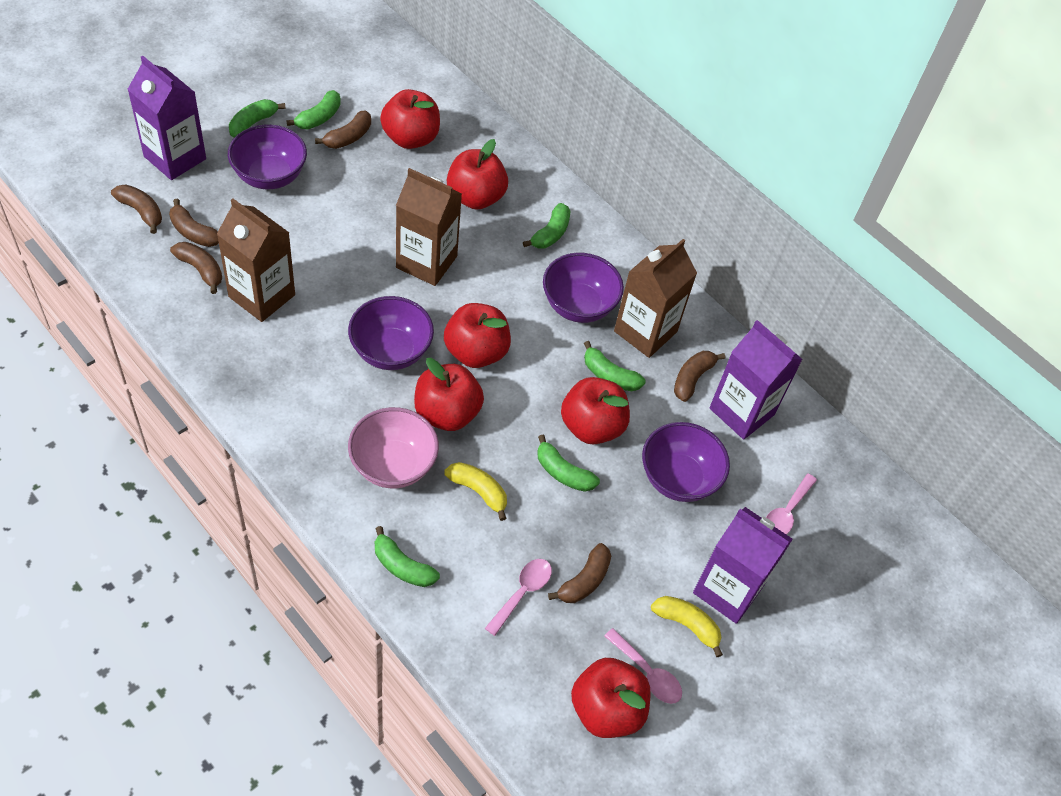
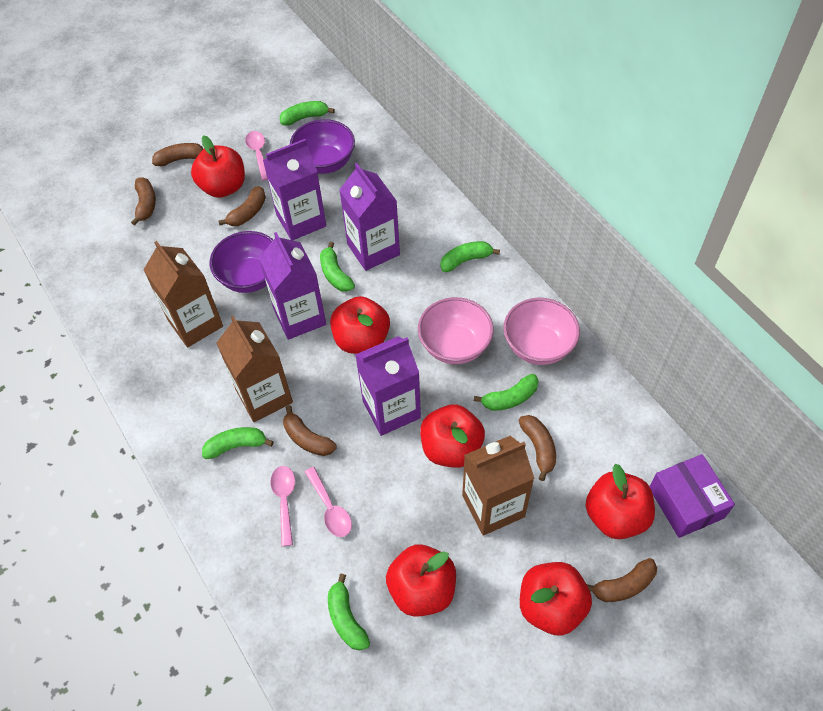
pink bowl: 1 -> 2
purple bowl: 4 -> 2
purple box: 0 -> 1
purple carton: 3 -> 4
yellow banana: 2 -> 0

